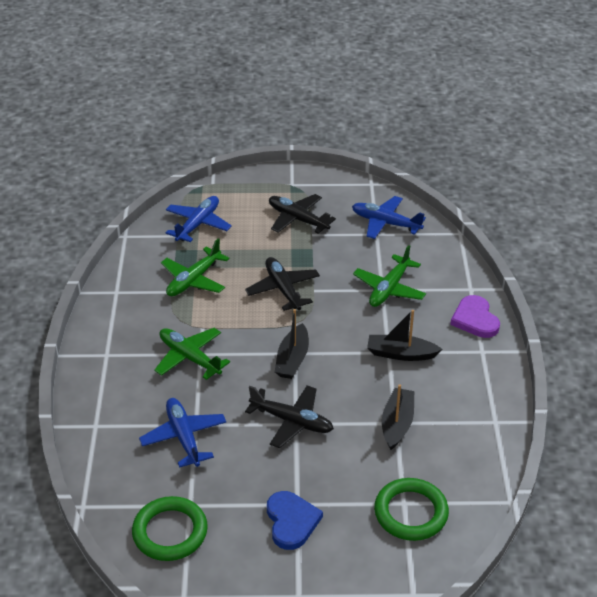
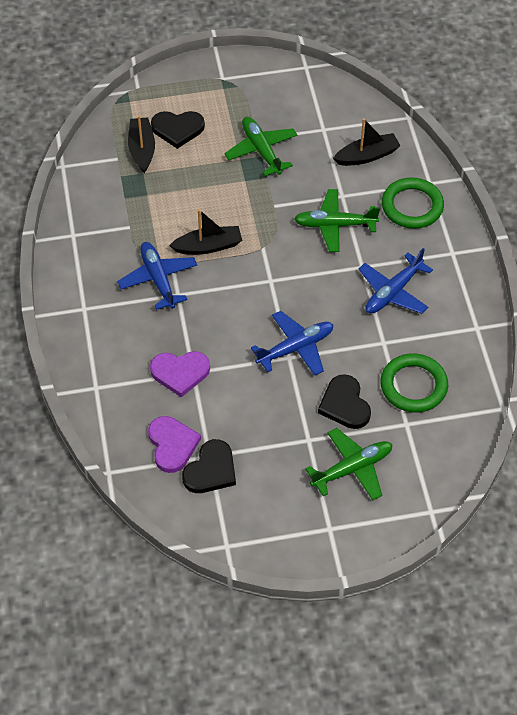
black heart: 0 -> 3
black plane: 3 -> 0
blue heart: 1 -> 0
purple heart: 1 -> 2

